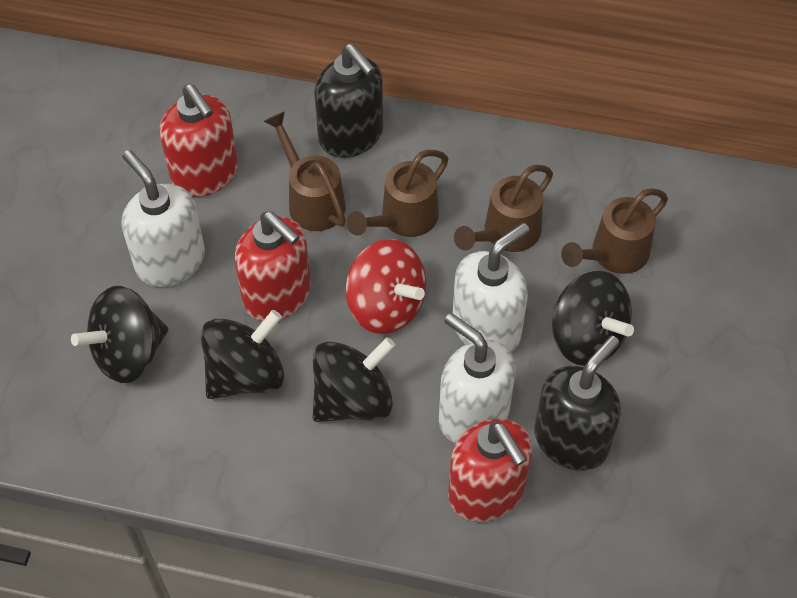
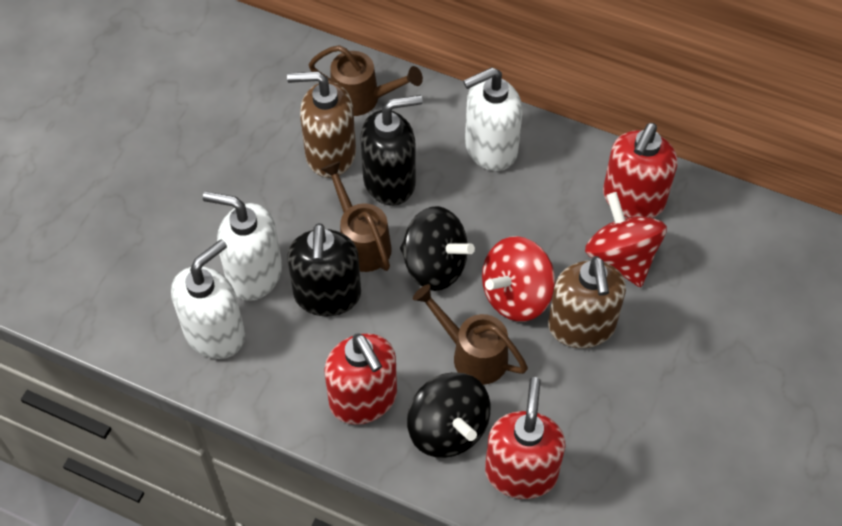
black spinning top: 4 -> 2
brown soap dispenser: 0 -> 2
brown watering can: 4 -> 3
red spinning top: 1 -> 2

